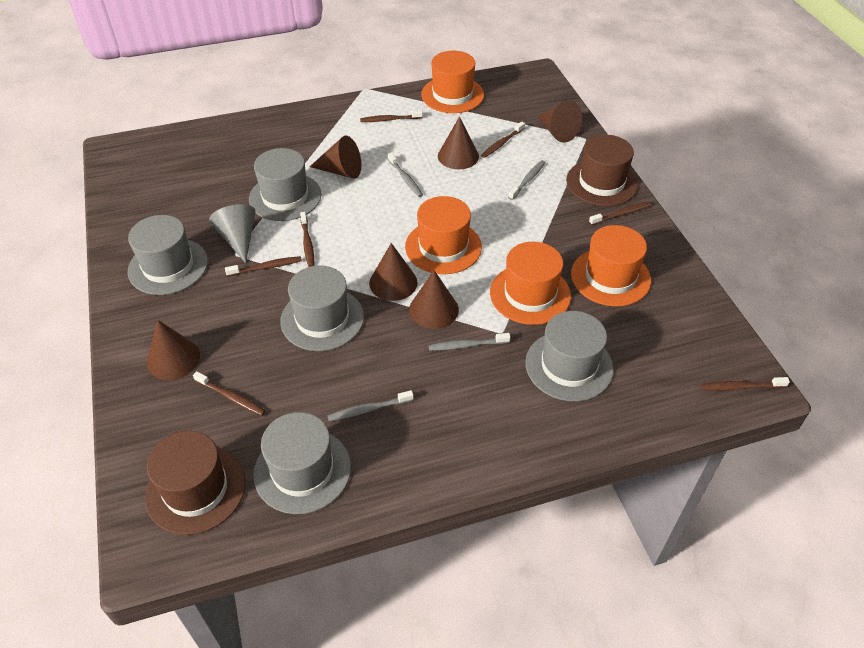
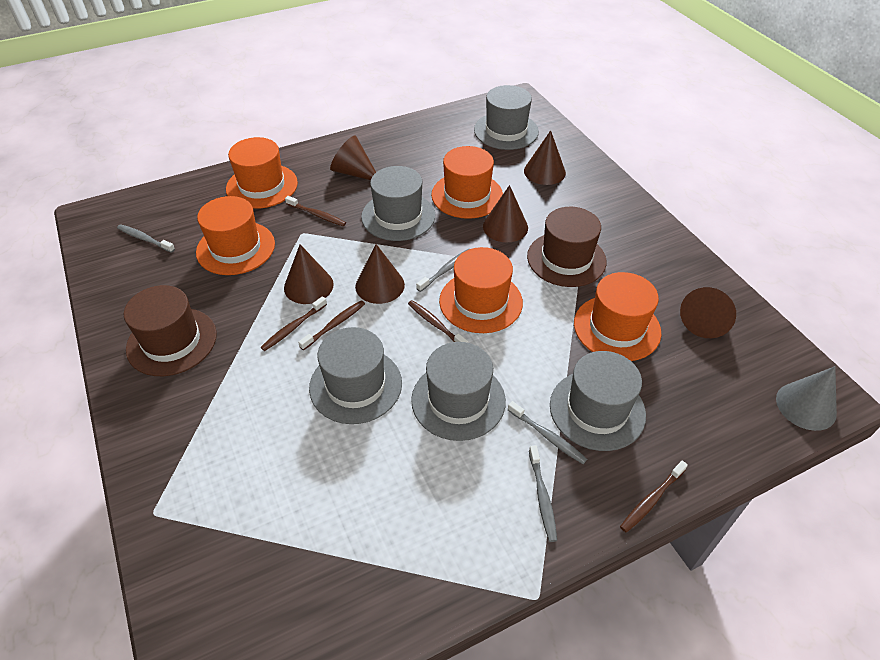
brown toothbrush: 7 -> 5
orange hat: 4 -> 5

